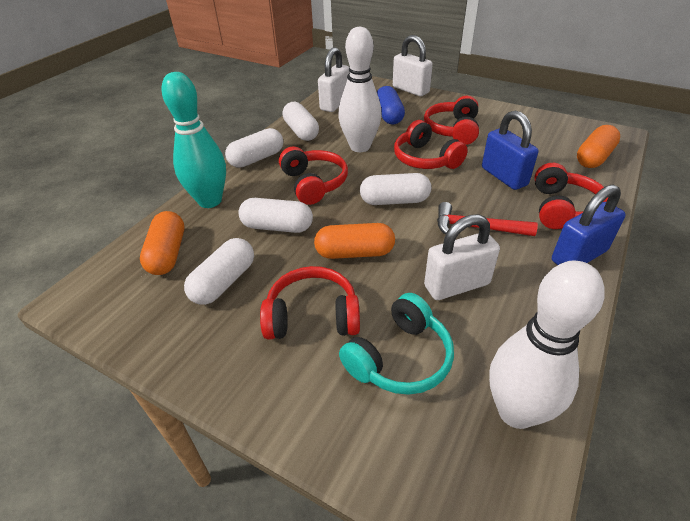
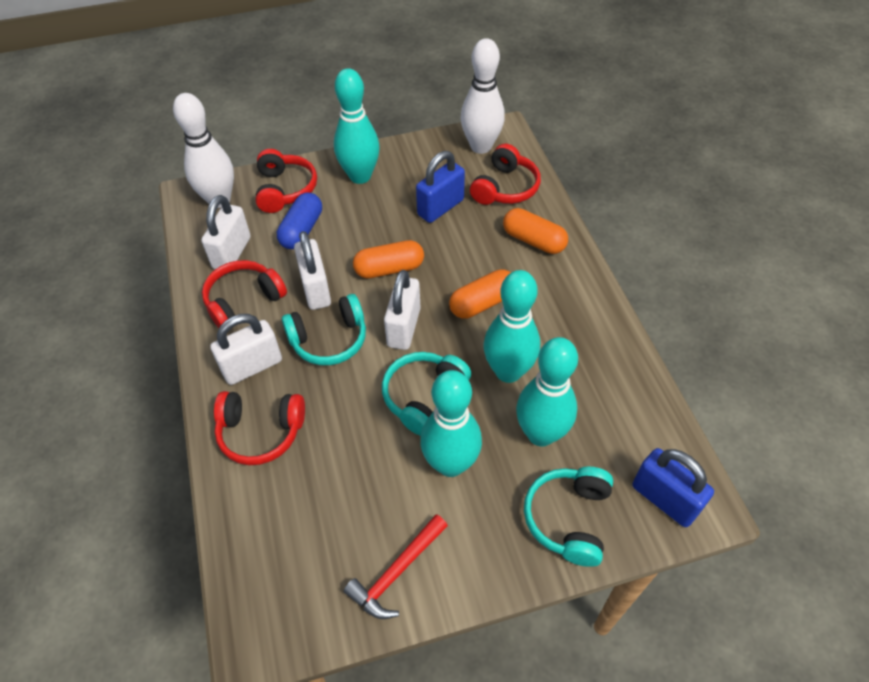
red headphones: 5 -> 4
turquoise bowling pin: 1 -> 4
turquoise headphones: 1 -> 3
white capsule: 5 -> 0
white padlock: 3 -> 4

